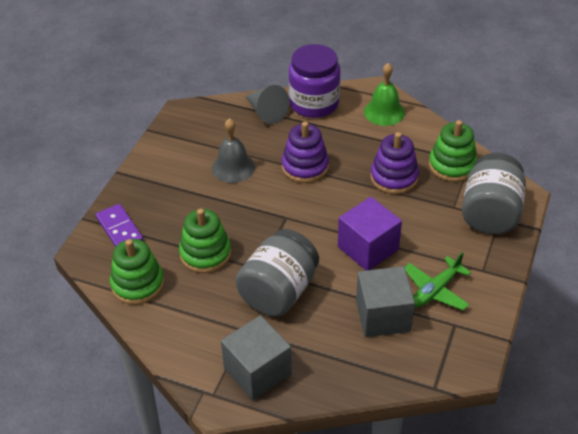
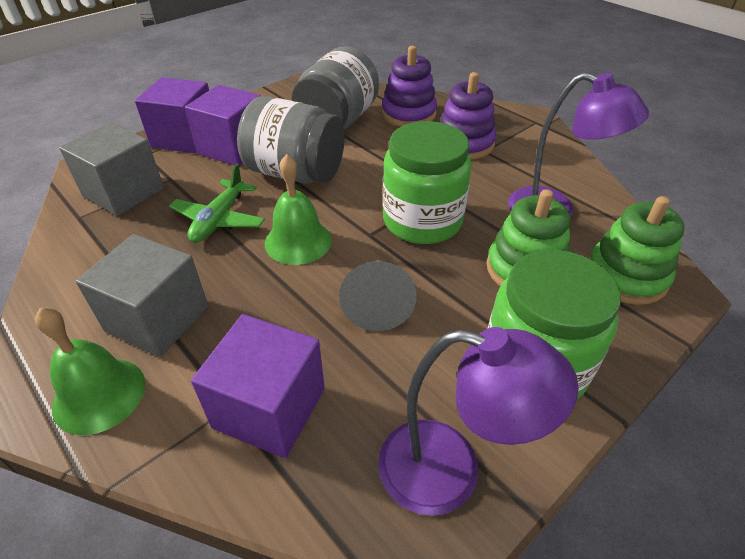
green bell: 1 -> 2
green jar: 0 -> 2
green stacking toy: 3 -> 2
grey bell: 1 -> 0
purple cube: 1 -> 3
purple domino: 1 -> 0
purple jar: 1 -> 0
purple lamp: 0 -> 2

